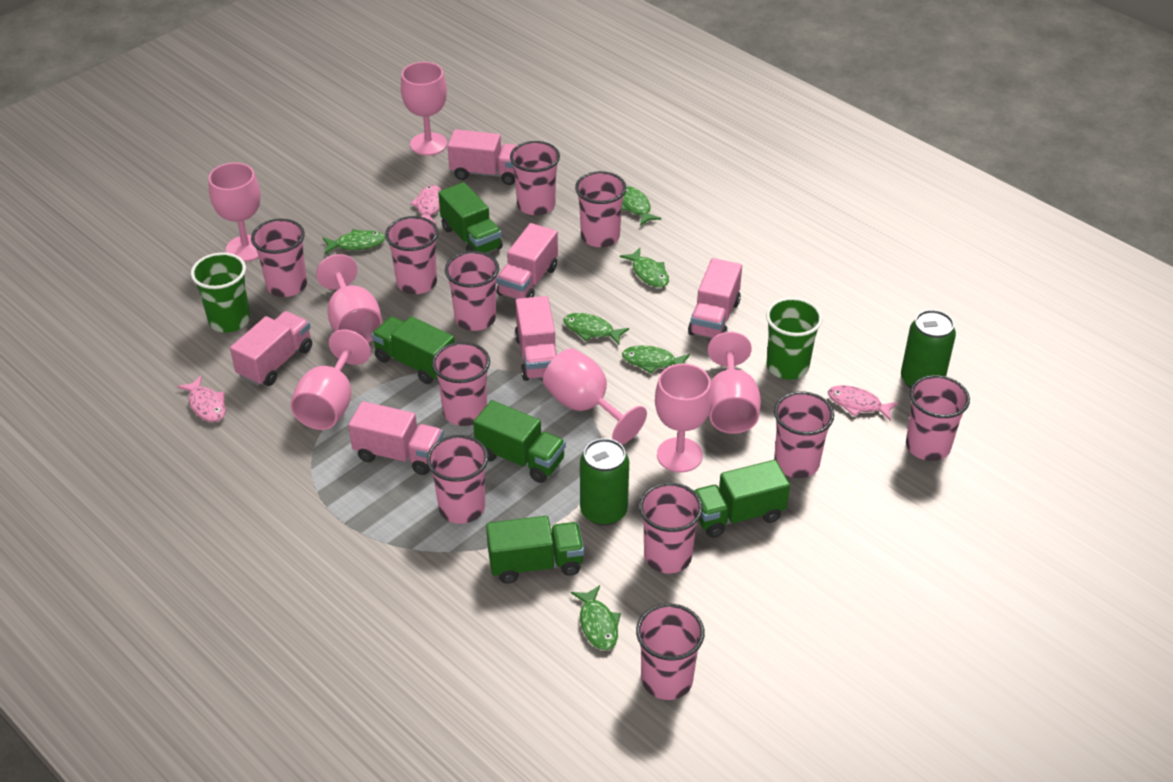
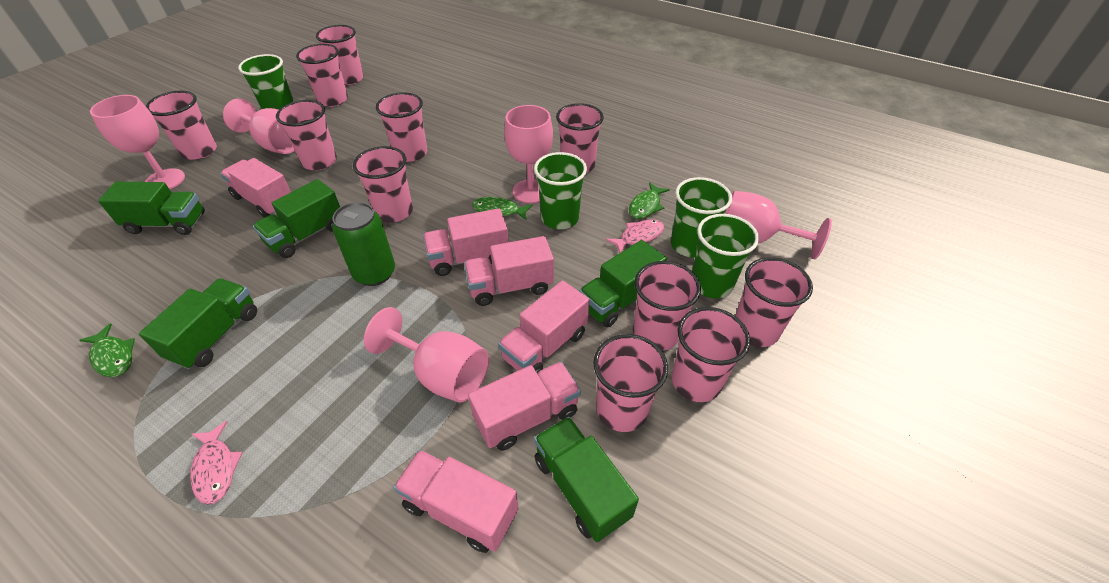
green can: 2 -> 1
green cup: 2 -> 4
green fish: 6 -> 3
pink fish: 3 -> 2
pink goblet: 7 -> 5

